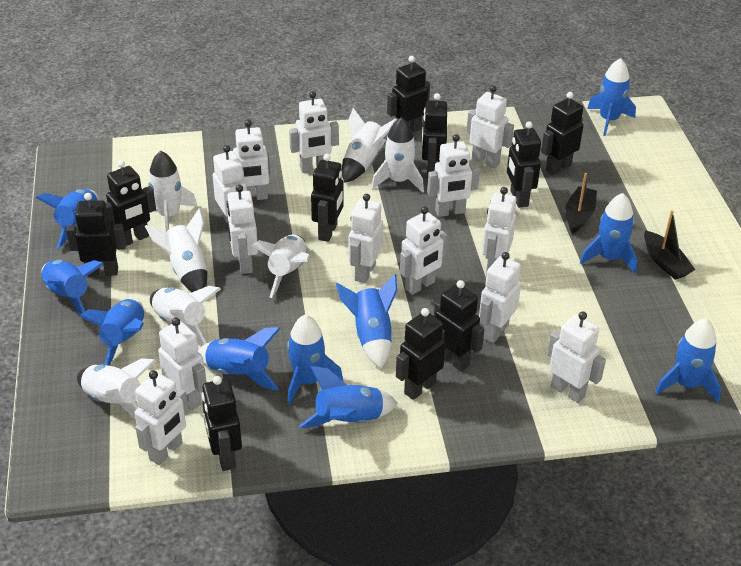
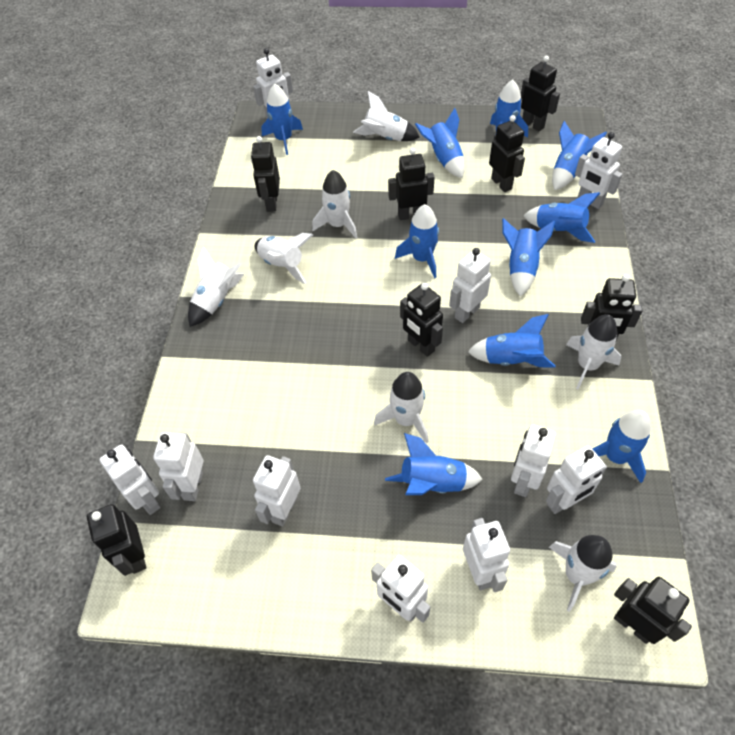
black boat: 2 -> 0
black robot: 10 -> 8
white robot: 13 -> 10

